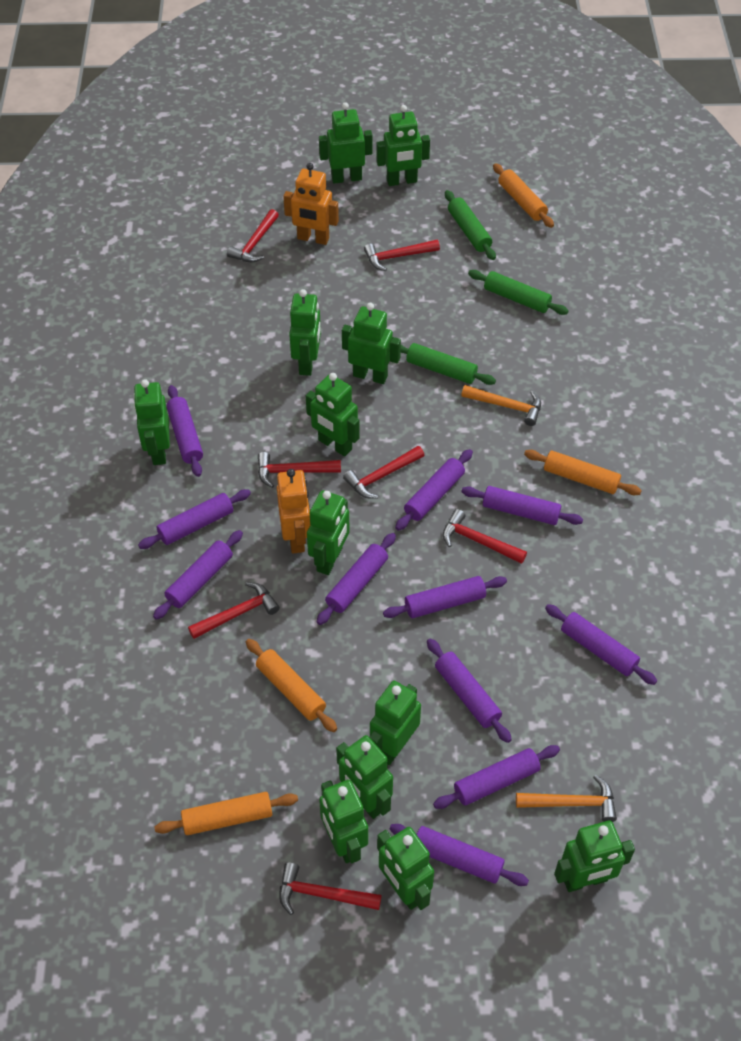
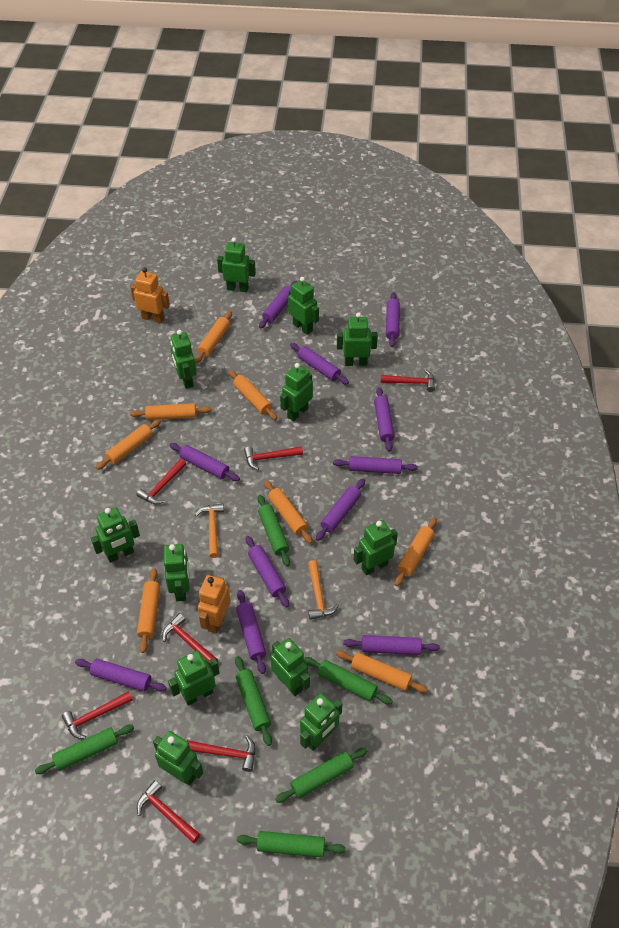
green rolling pin: 3 -> 6
orange rolling pin: 4 -> 8

